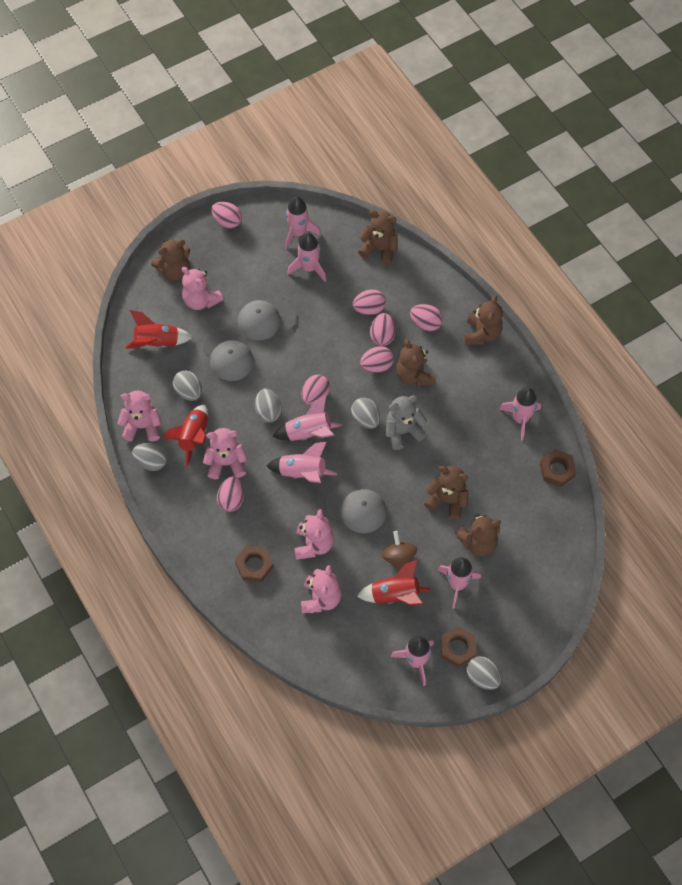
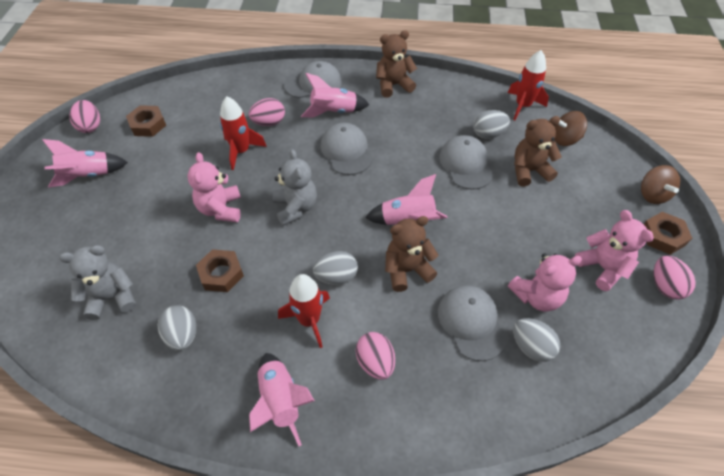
brown spinning top: 1 -> 2
brown teddy bear: 6 -> 3
grey cap: 3 -> 4
grey egg: 5 -> 4
grey teddy bear: 1 -> 2
pink egg: 7 -> 4
pink rocket: 7 -> 4
pink teddy bear: 5 -> 3

